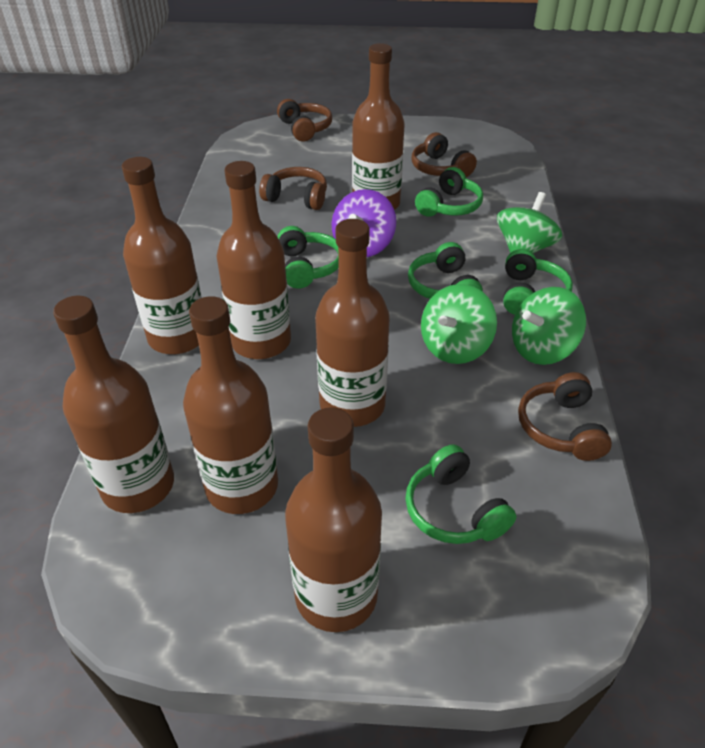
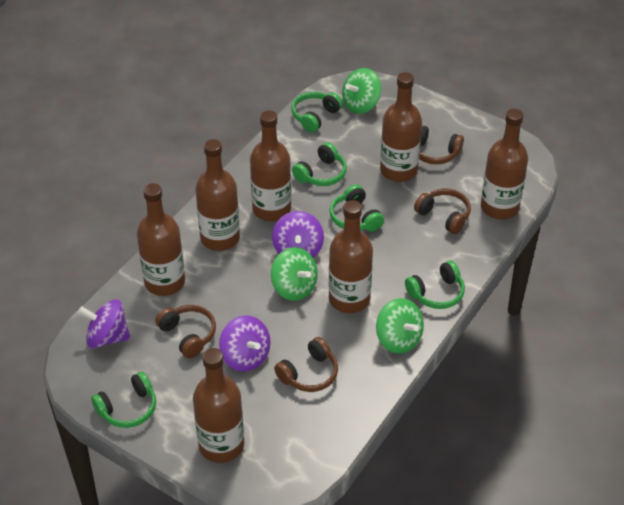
purple spinning top: 1 -> 3

